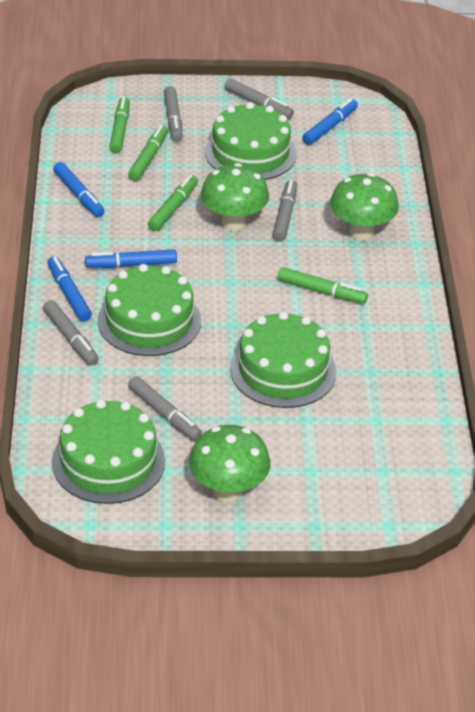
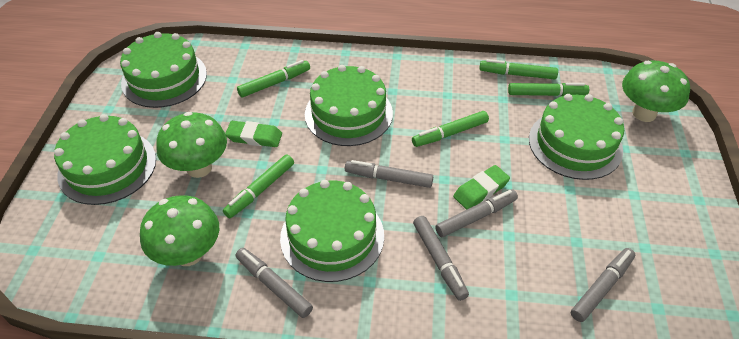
blue marker: 4 -> 0
green cake: 4 -> 5
green eraser: 0 -> 2
green marker: 4 -> 5

